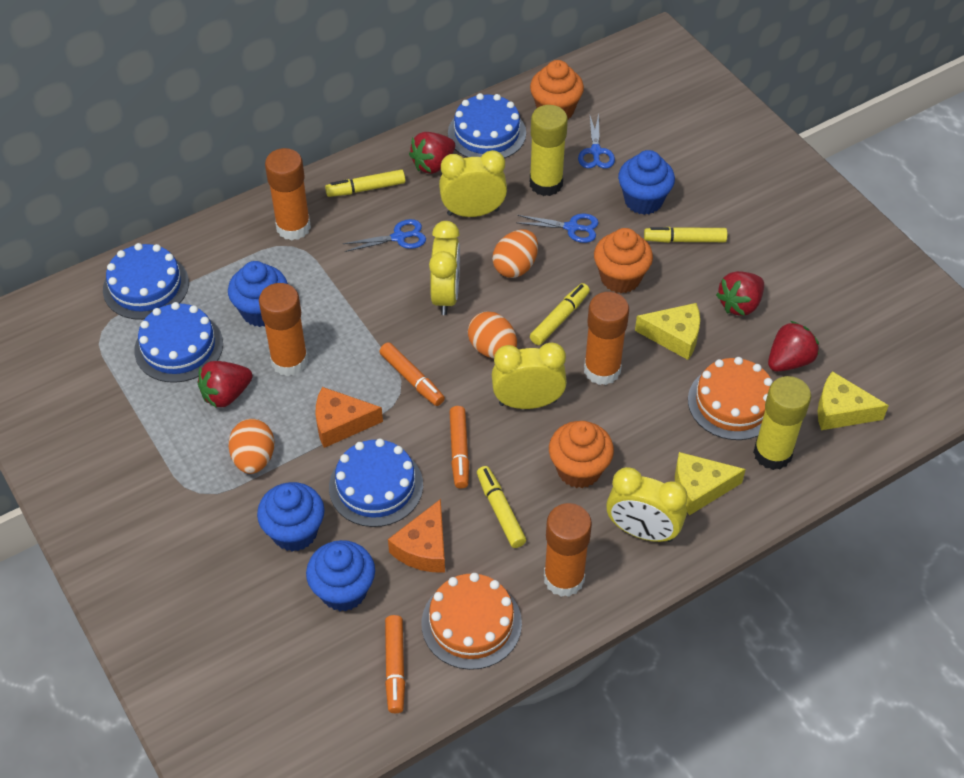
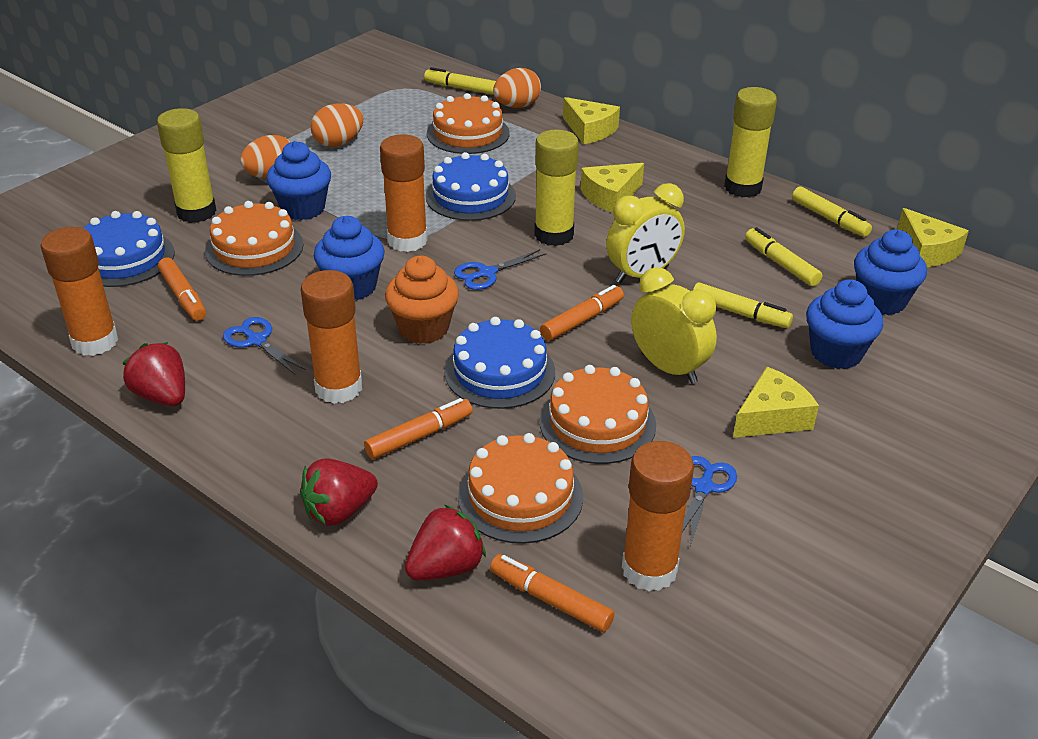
blue cake: 4 -> 3
orange cake: 2 -> 4
orange cheese: 2 -> 0
orange cupcake: 3 -> 1
orange marker: 3 -> 4
red strawberry: 4 -> 3
yellow cheese: 3 -> 4
yellow clock: 4 -> 2
yellow glue stick: 2 -> 3

